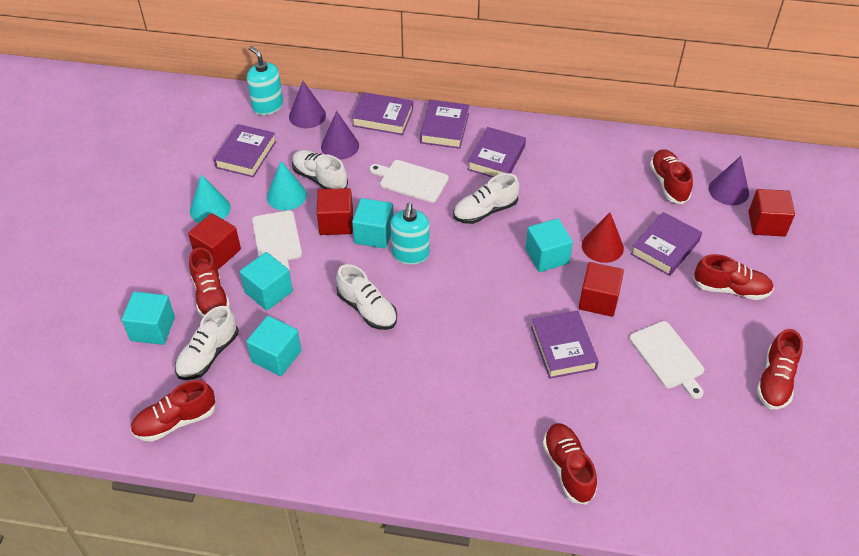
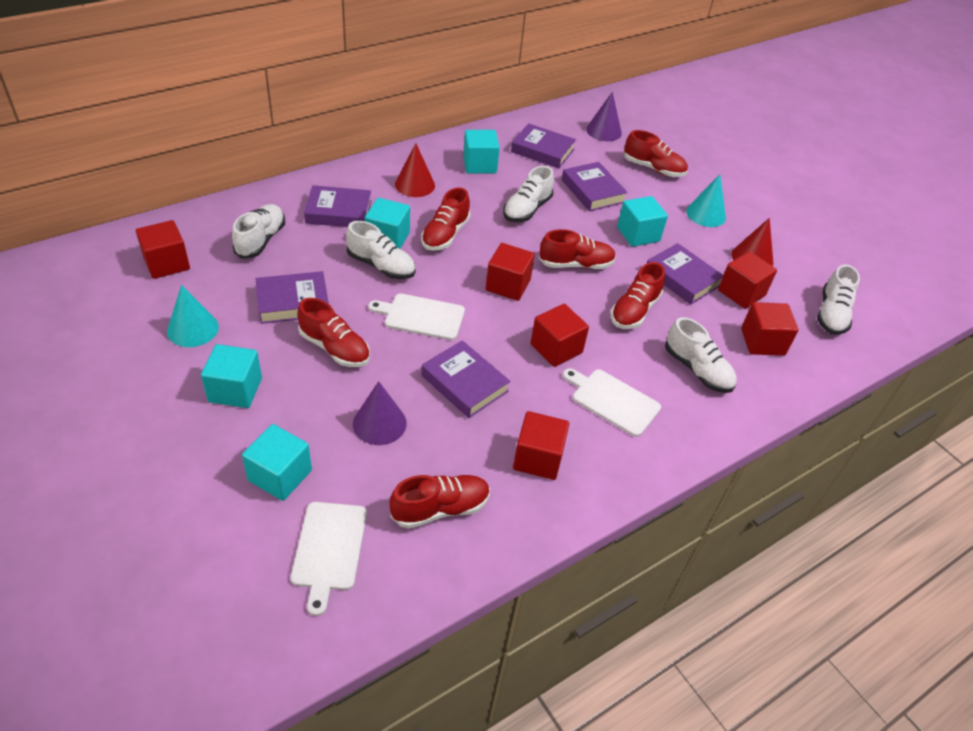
purple cone: 3 -> 2
red cone: 1 -> 2
red cube: 4 -> 6
turquoise soap dispenser: 2 -> 0
white shoe: 4 -> 5

